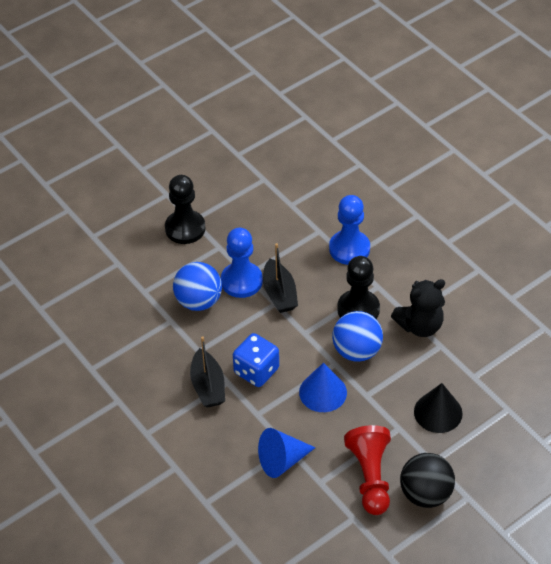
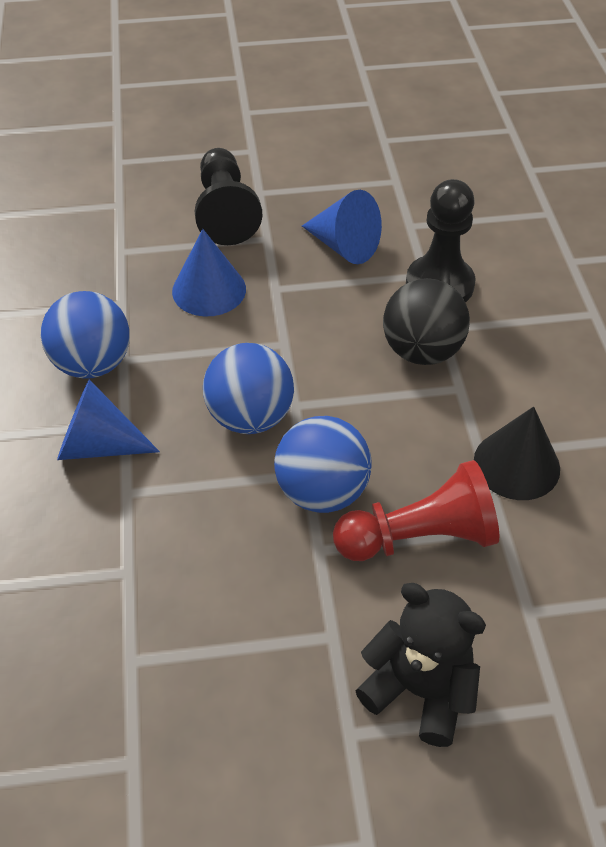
black boat: 2 -> 0
blue ball: 2 -> 3
blue cone: 2 -> 3
blue dice: 1 -> 0
blue pawn: 2 -> 0

